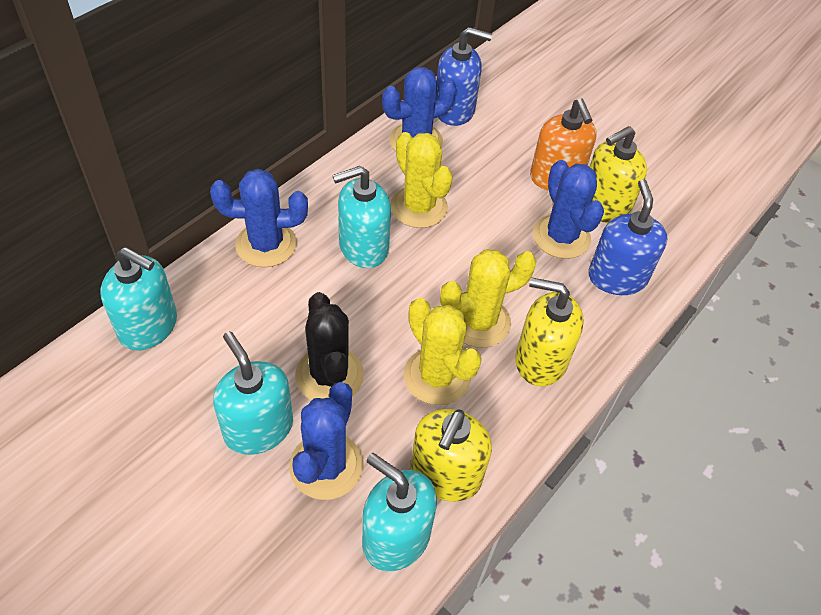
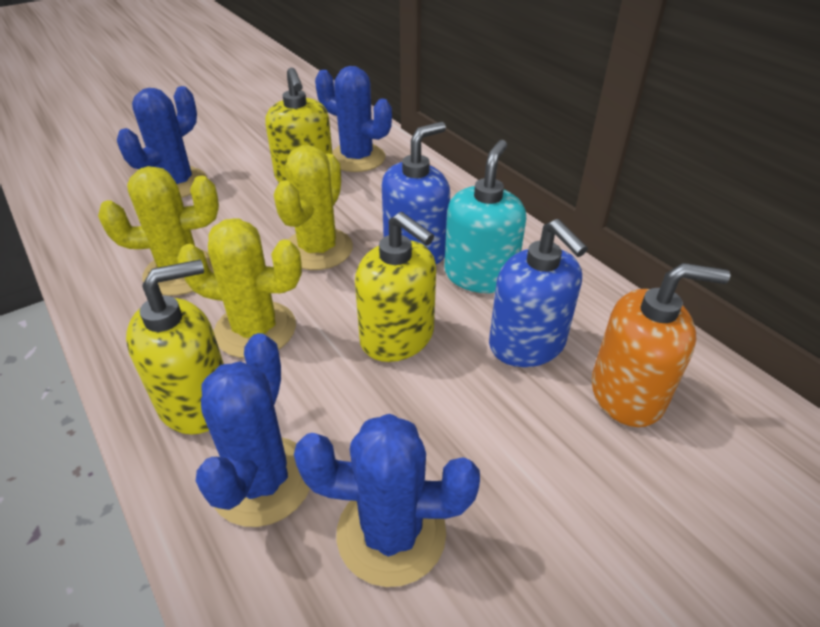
black cactus: 1 -> 0
turquoise soap dispenser: 4 -> 1

